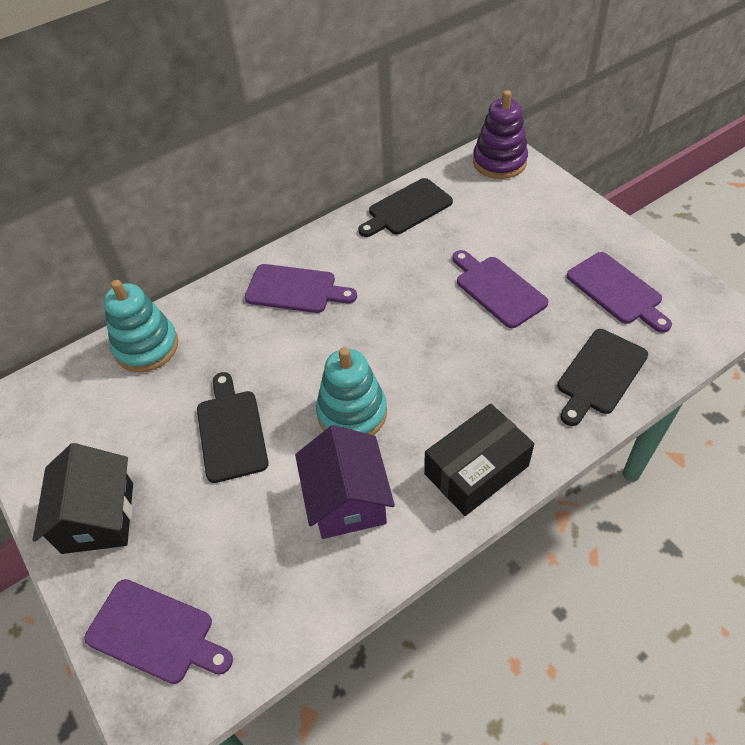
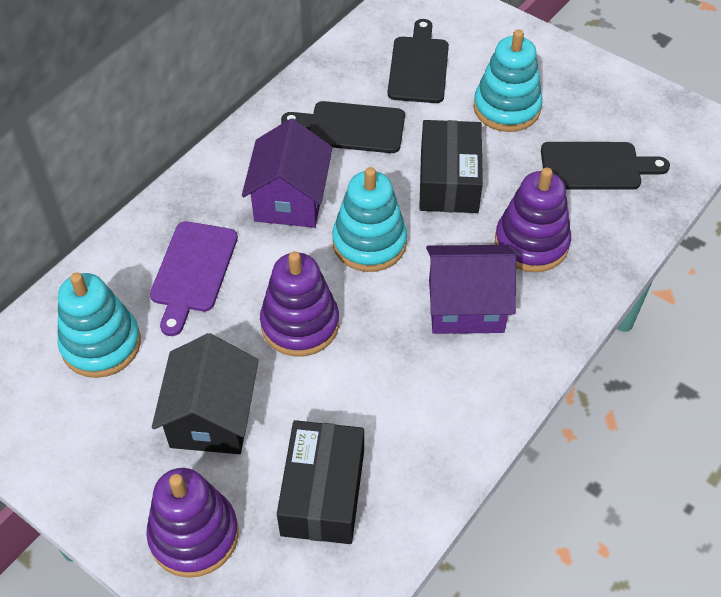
black box: 1 -> 2
purple cutting board: 4 -> 1
purple house: 1 -> 2
purple stacking toy: 1 -> 3
turquoise stacking toy: 2 -> 3

